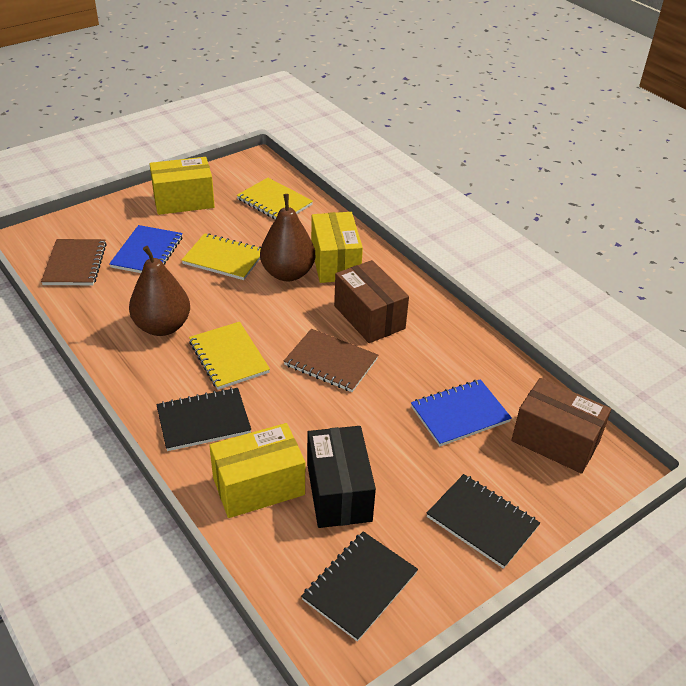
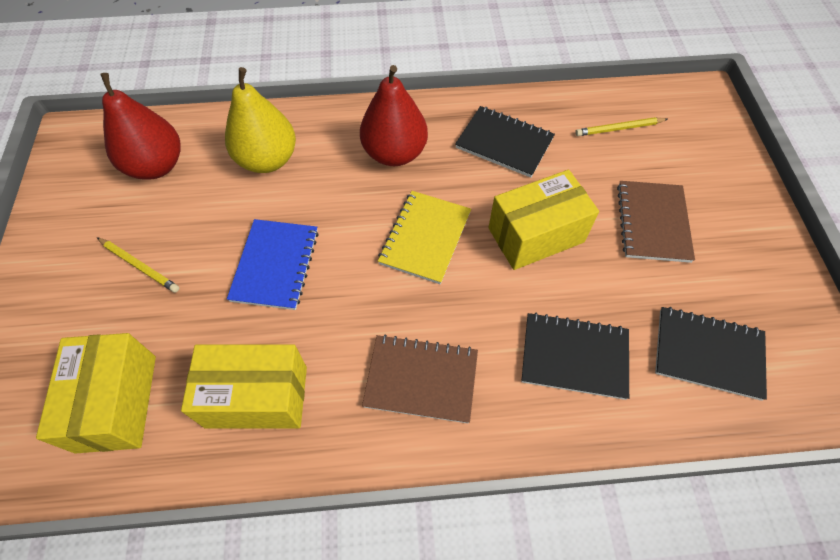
black box: 1 -> 0
blue notebook: 2 -> 1
brown box: 2 -> 0
brown pear: 2 -> 0
red pear: 0 -> 2
yellow notebook: 3 -> 1
yellow pear: 0 -> 1
yellow pencil: 0 -> 2

